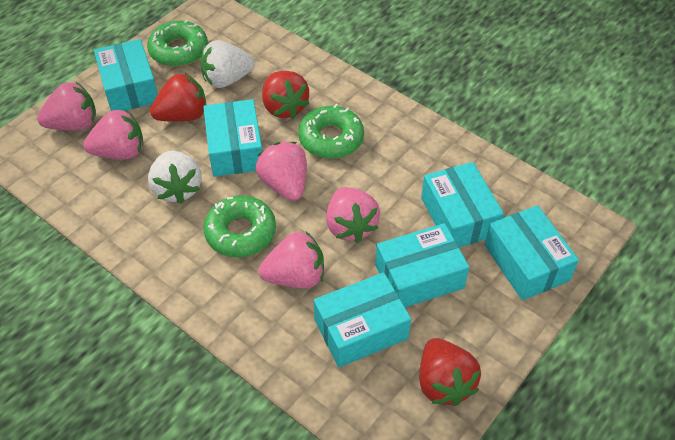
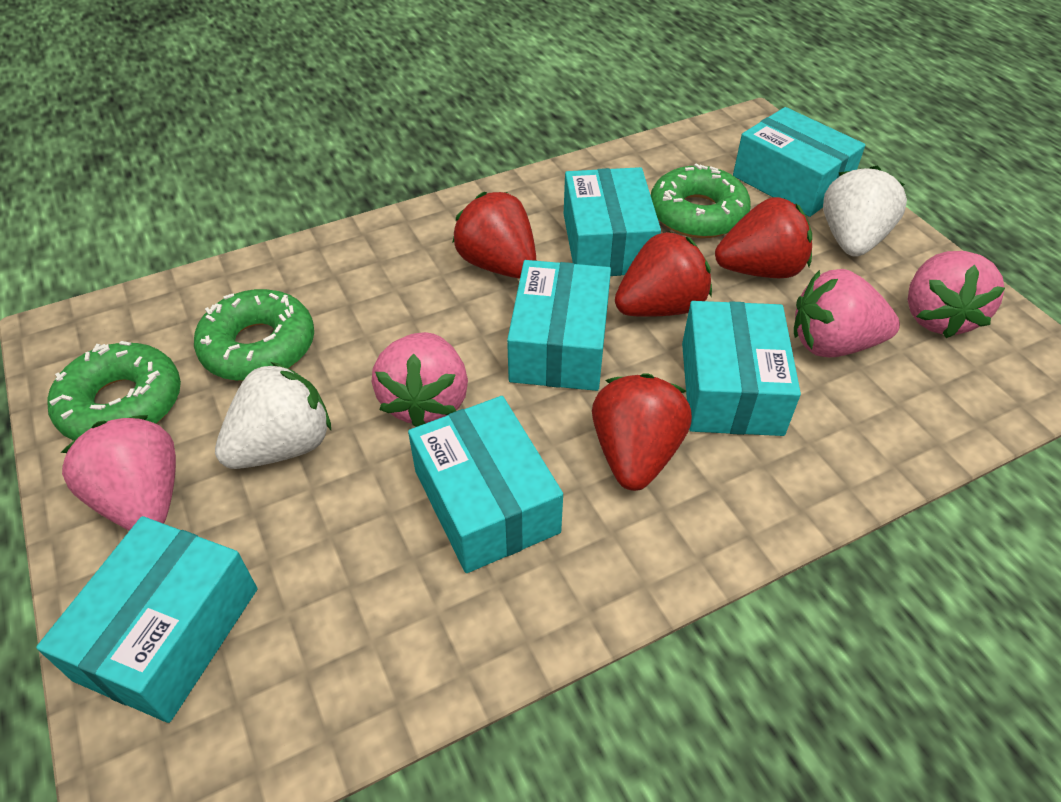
pink strawberry: 5 -> 4
red strawberry: 3 -> 4

